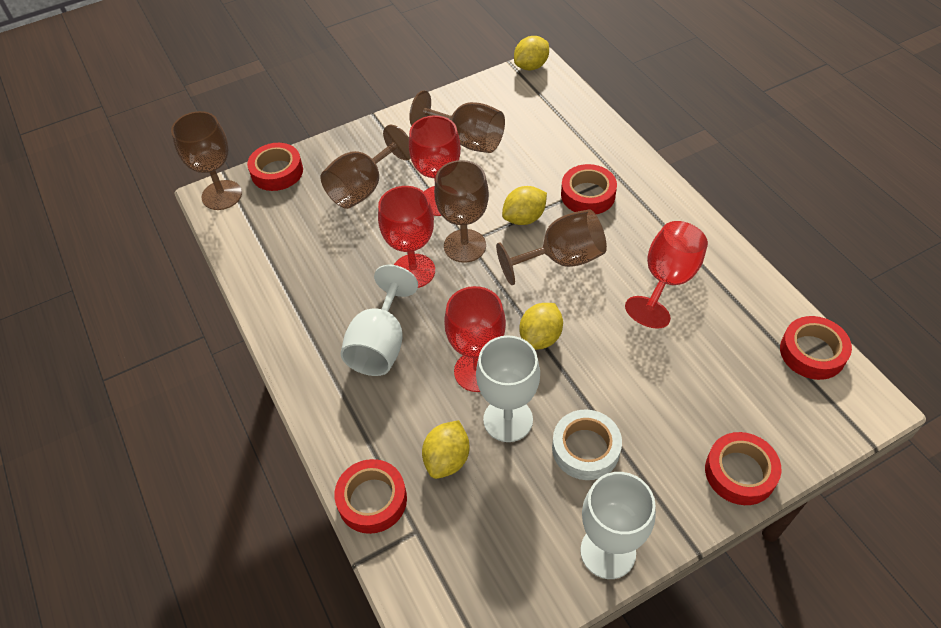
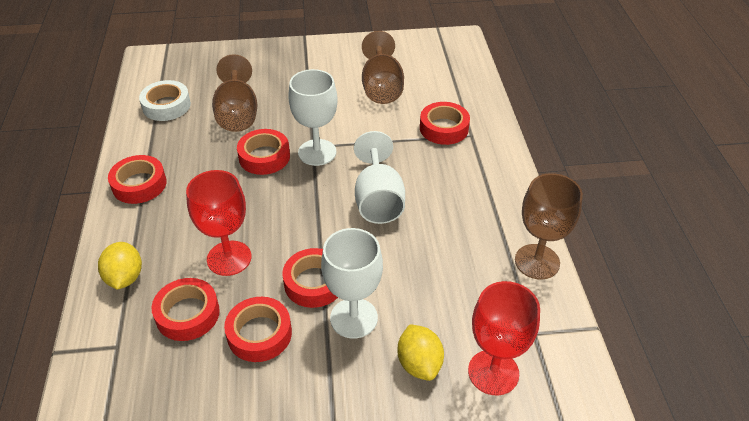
brown goblet: 5 -> 3
red goblet: 4 -> 2
red tape: 5 -> 6
yellow lemon: 4 -> 2

